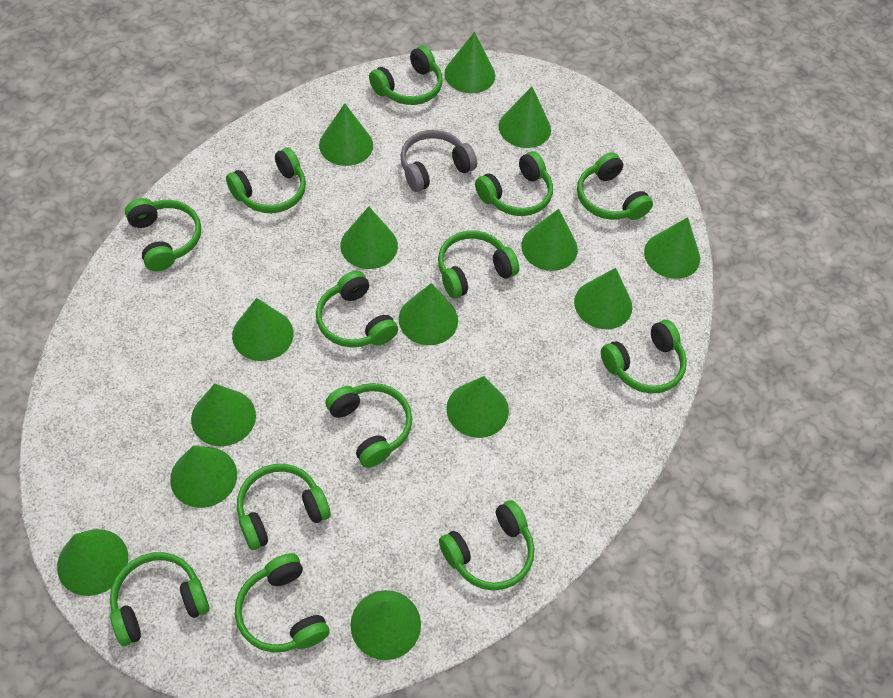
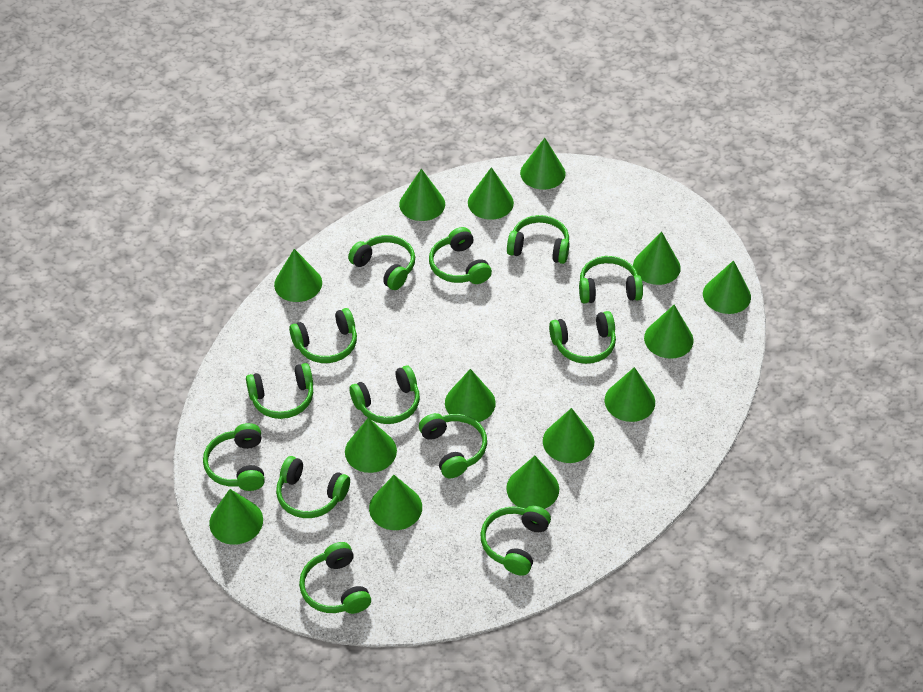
grey headphones: 1 -> 0

